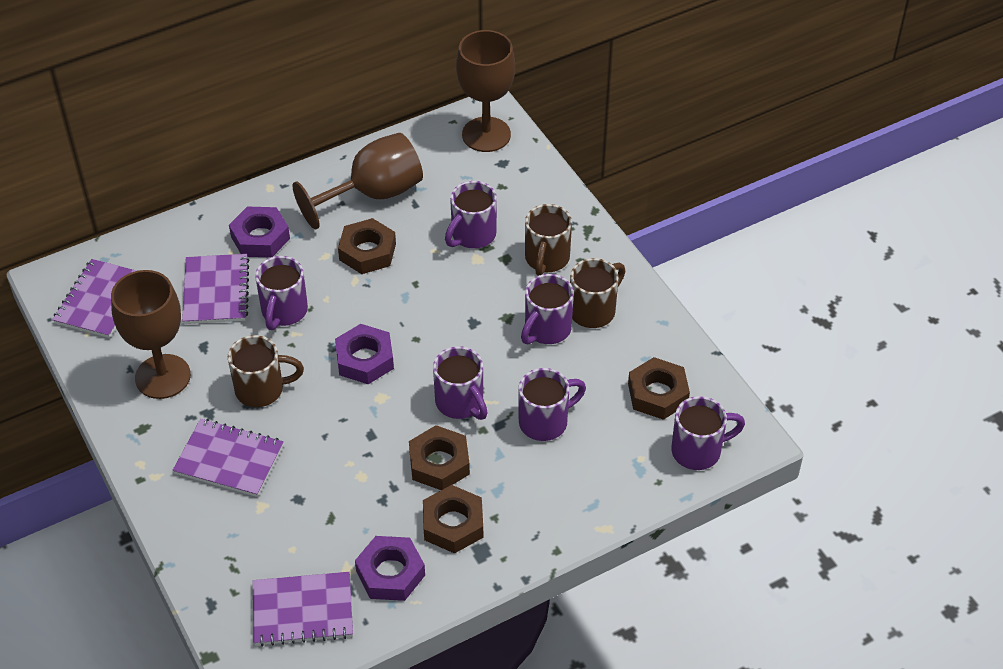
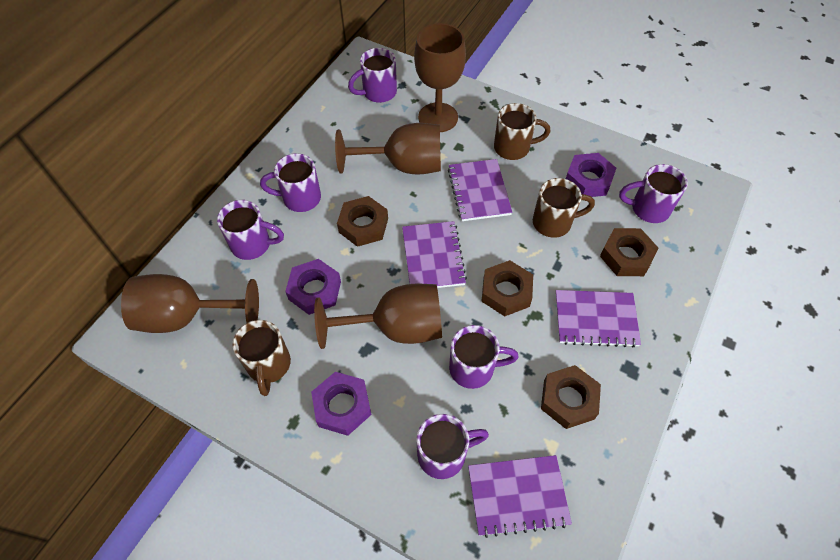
brown goblet: 3 -> 4

